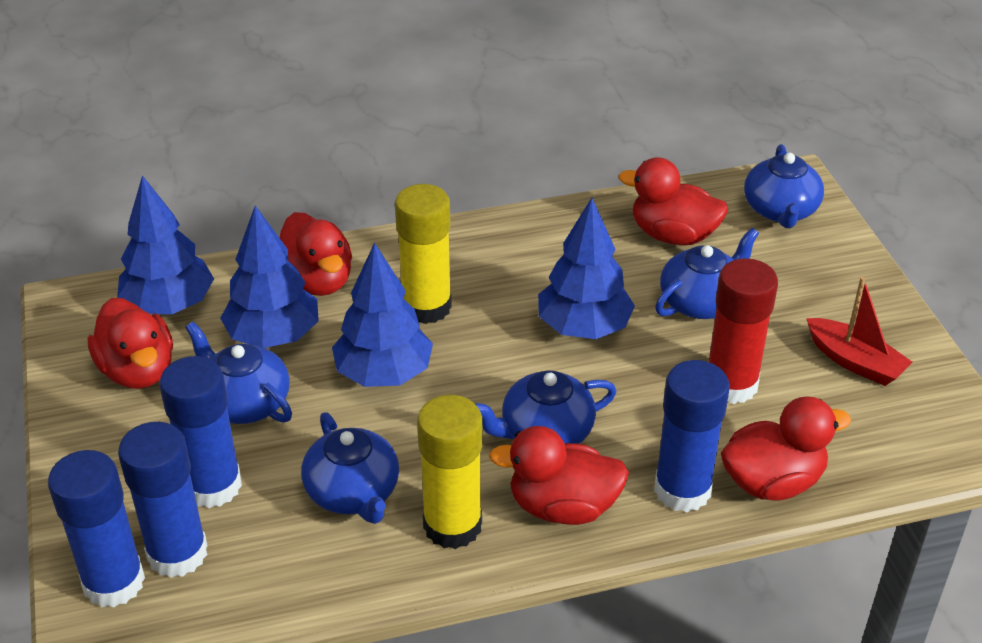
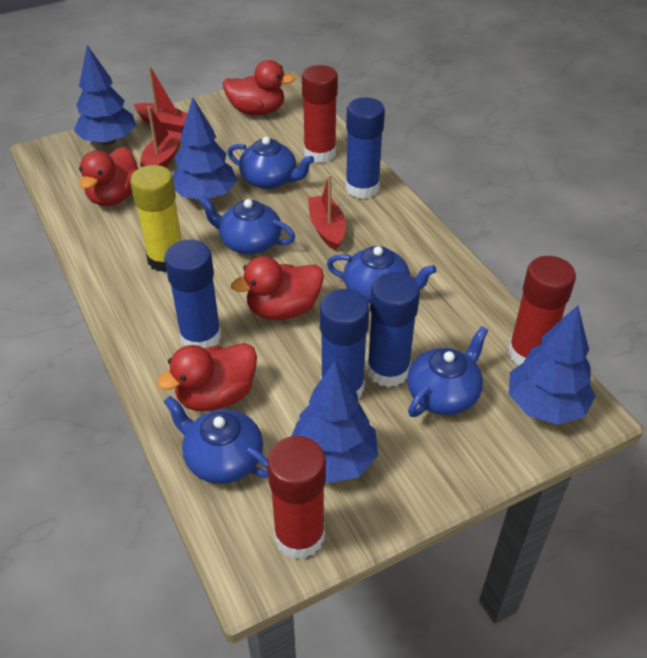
red boat: 1 -> 3
red duck: 5 -> 4
red glue stick: 1 -> 3
yellow glue stick: 2 -> 1

